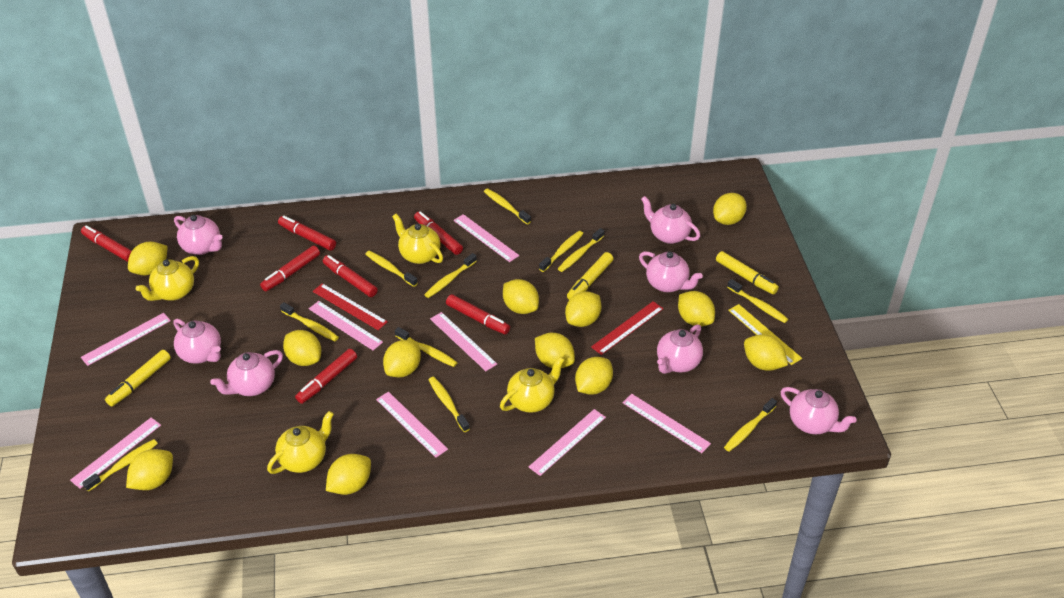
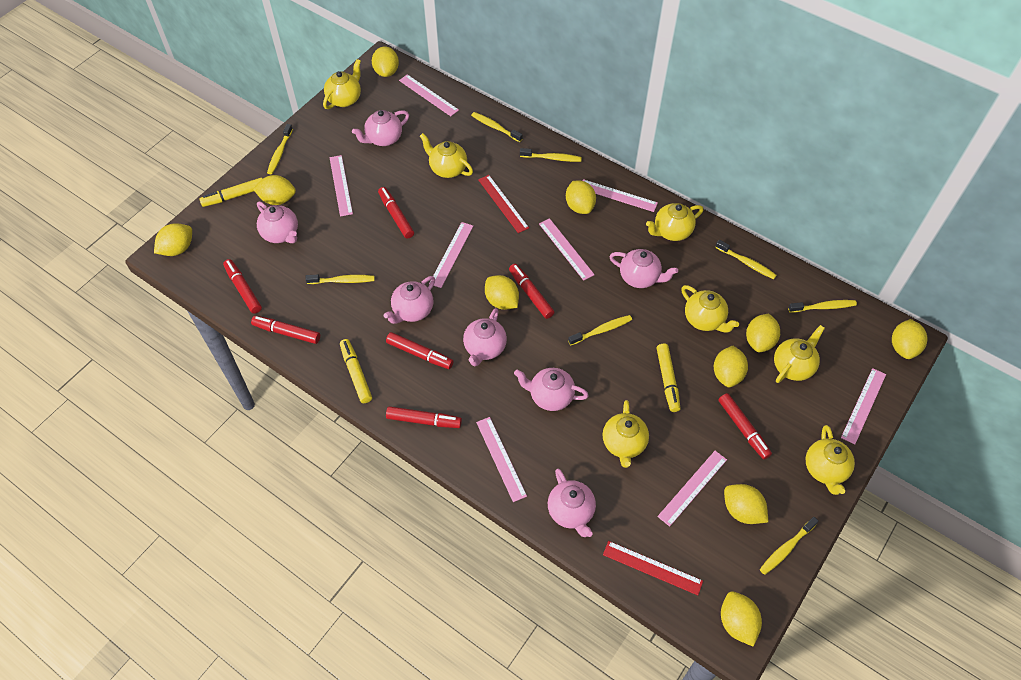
yellow lemon: 12 -> 10
yellow ruler: 1 -> 0
yellow teapot: 4 -> 7
yellow toothbrush: 11 -> 8

